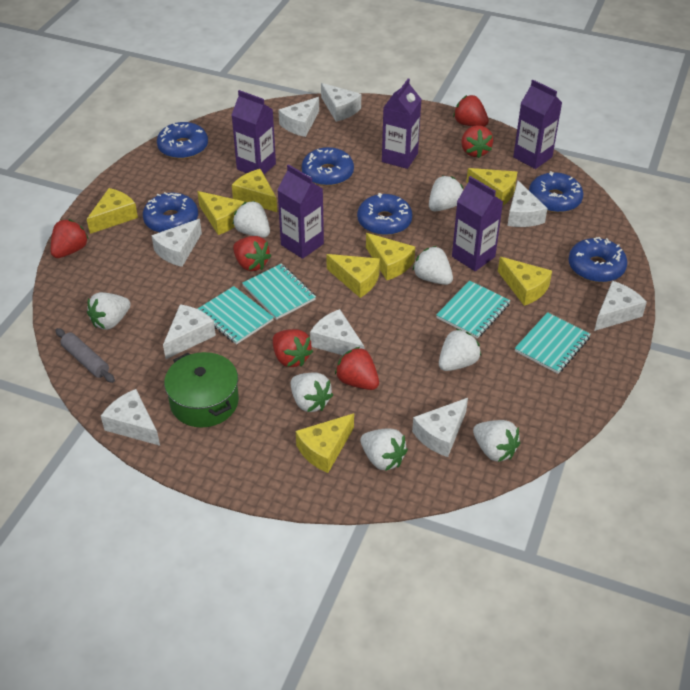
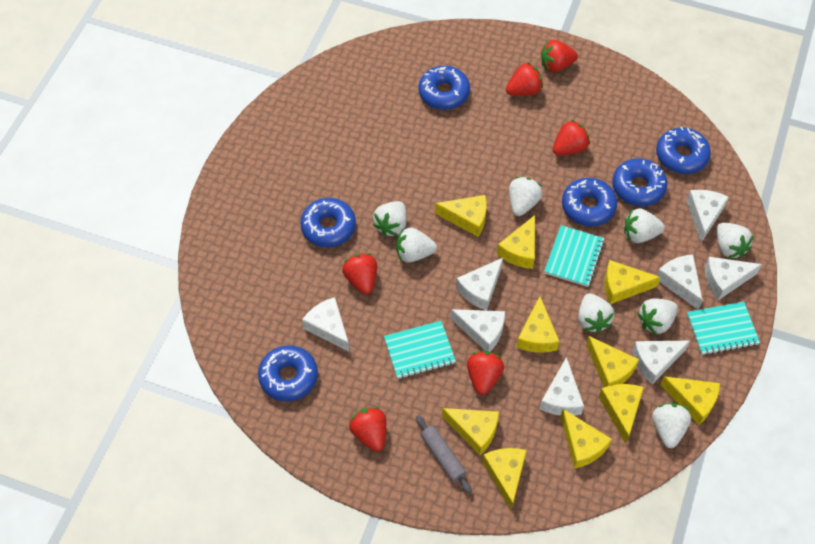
green pot: 1 -> 0
purple carton: 5 -> 0
turquoise notebook: 4 -> 3
white cheese: 9 -> 8
yellow cheese: 8 -> 10

